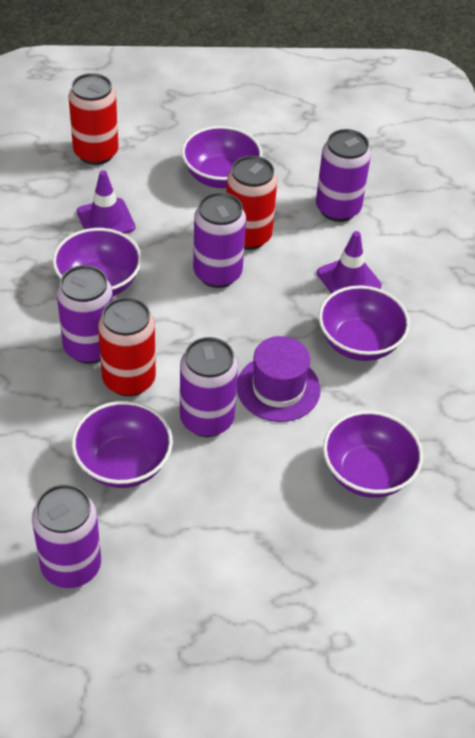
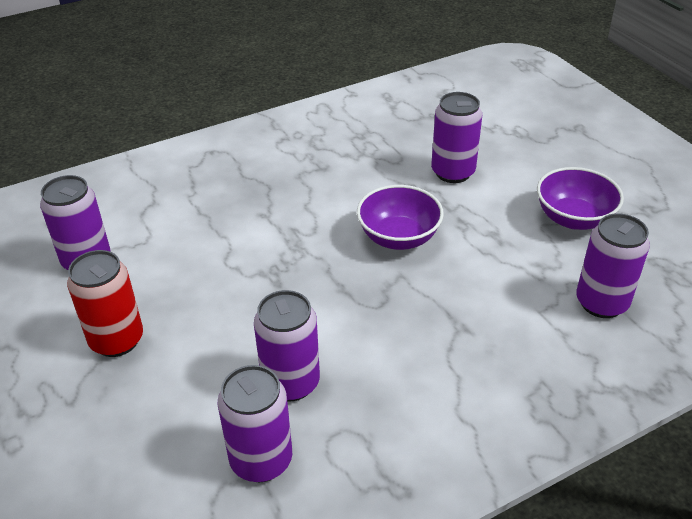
purple bowl: 5 -> 2
purple hat: 1 -> 0
purple traffic cone: 2 -> 0
red can: 3 -> 1

